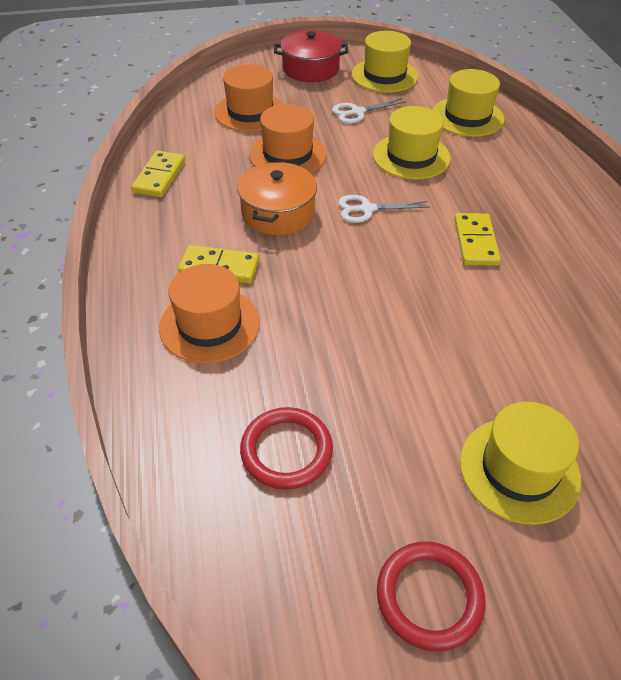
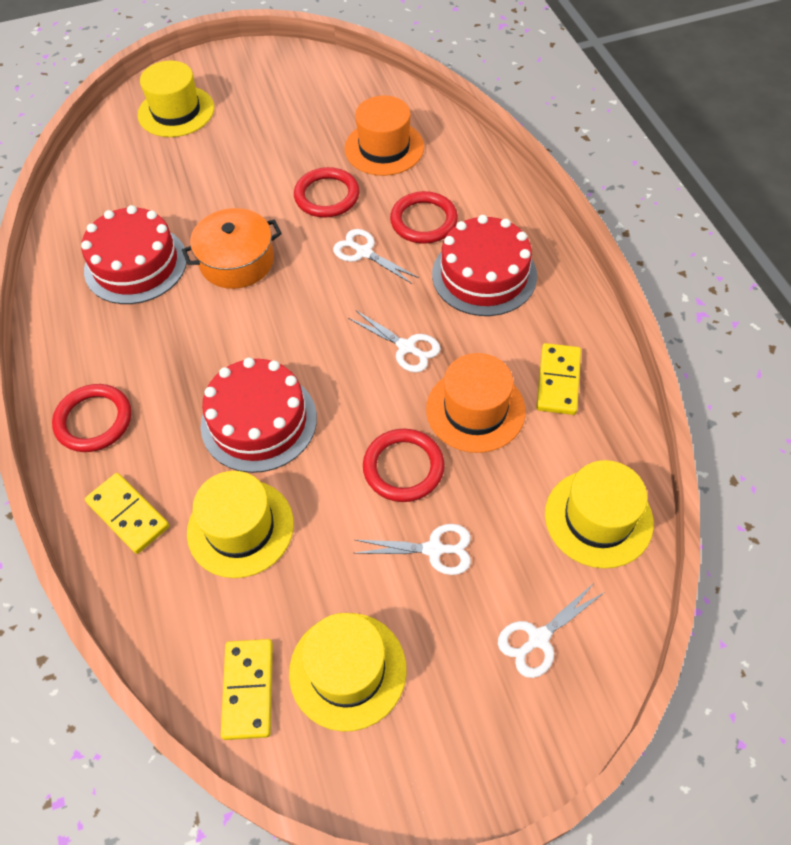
orange hat: 3 -> 2
red cake: 0 -> 3
red pot: 1 -> 0
red ring: 2 -> 4
white scissors: 2 -> 4

